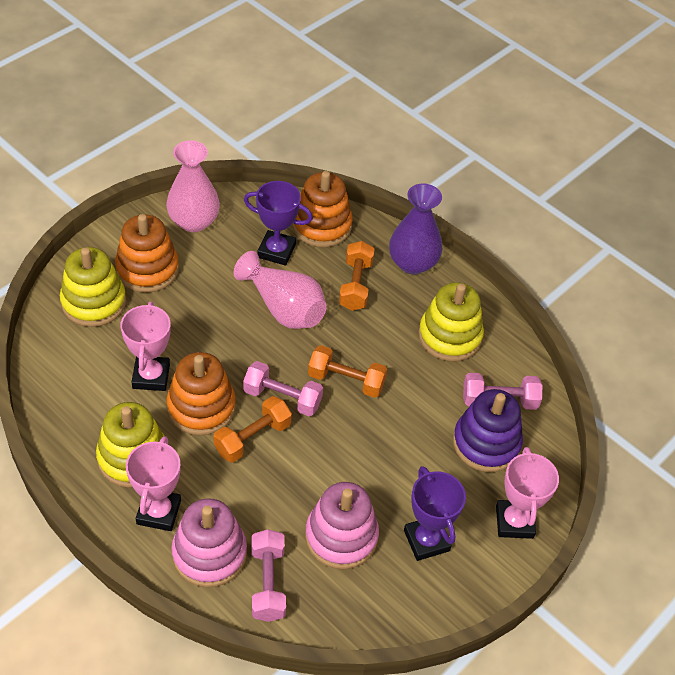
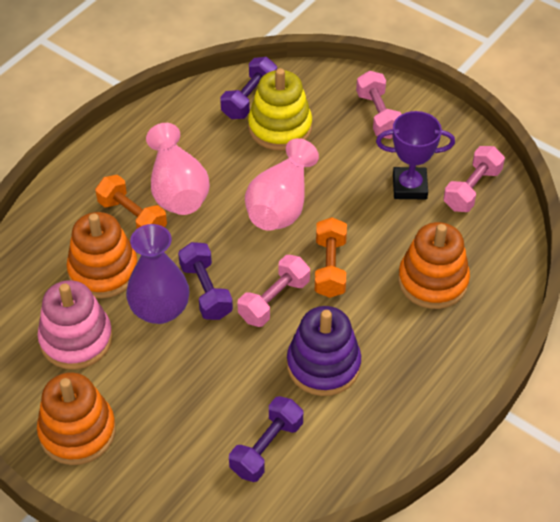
orange dumbbell: 3 -> 2
pink stacking toy: 2 -> 1
pink trophy: 3 -> 0
purple dumbbell: 0 -> 3
purple trophy: 2 -> 1
yellow stacking toy: 3 -> 1

